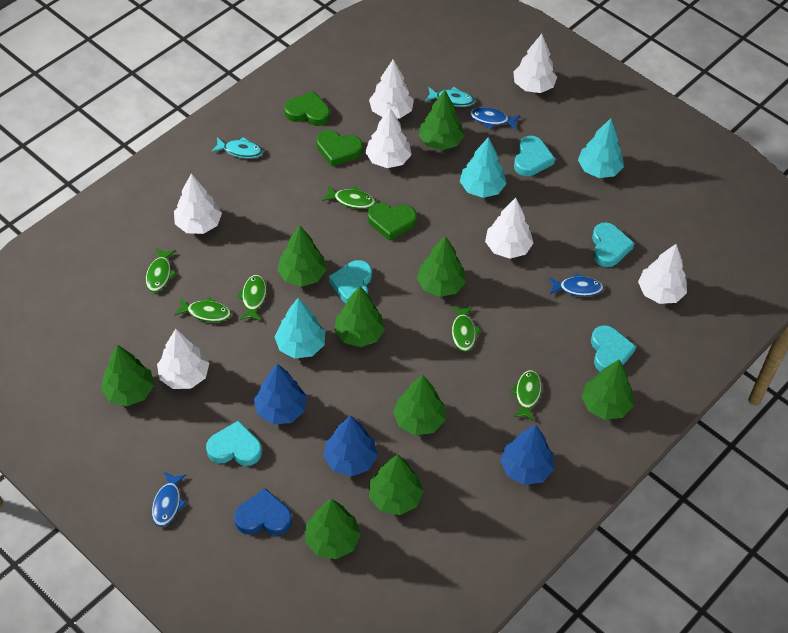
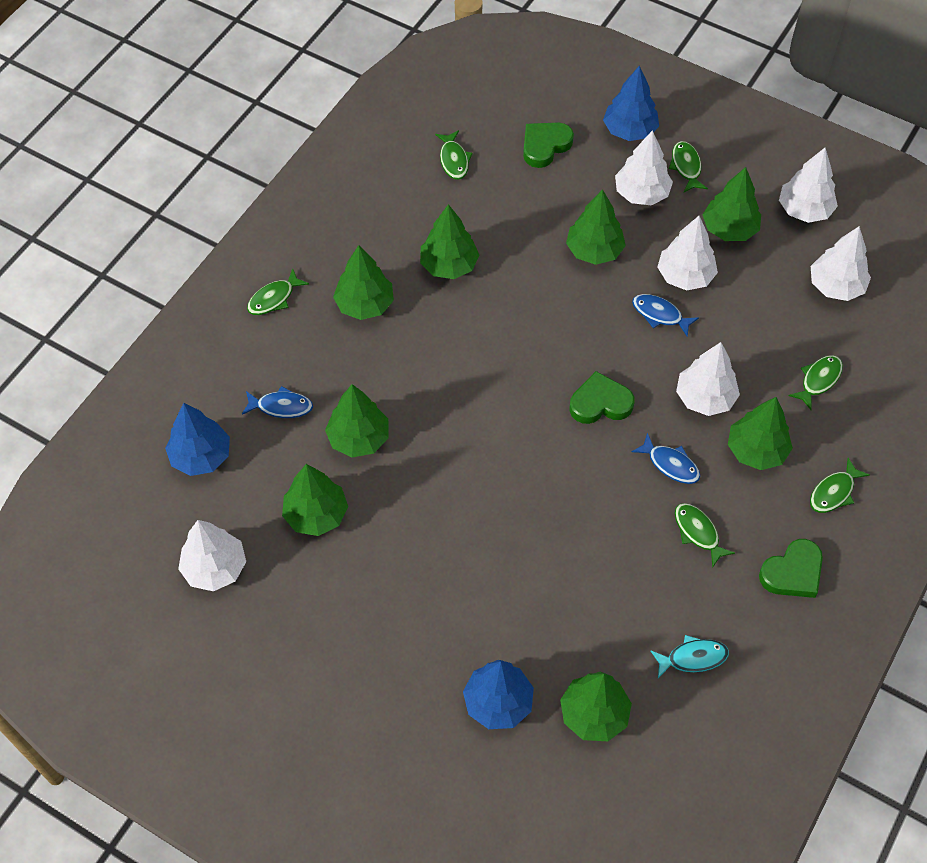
blue heart: 1 -> 0
green tree: 9 -> 8
turquoise fish: 2 -> 1
turquoise heart: 5 -> 0
turquoise tree: 3 -> 0
white tree: 7 -> 6

